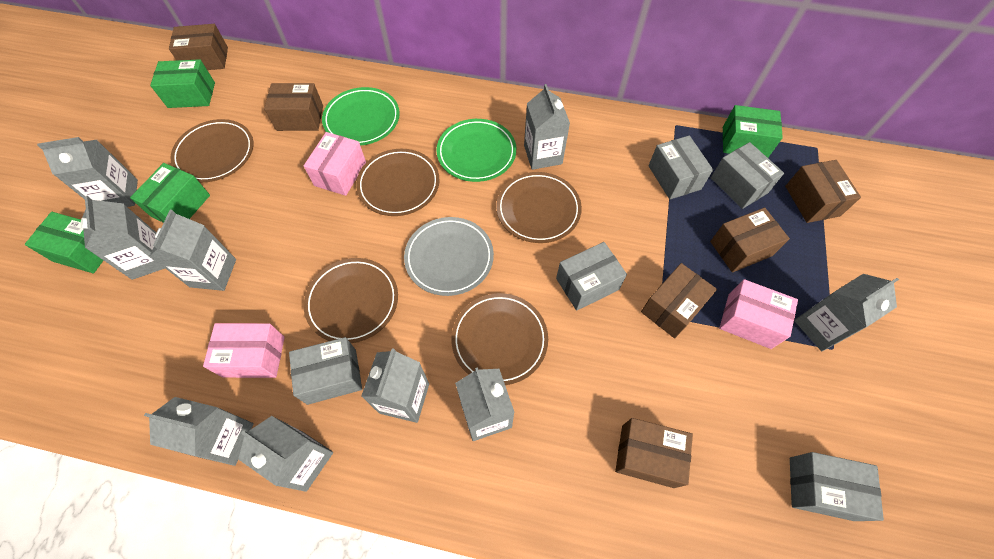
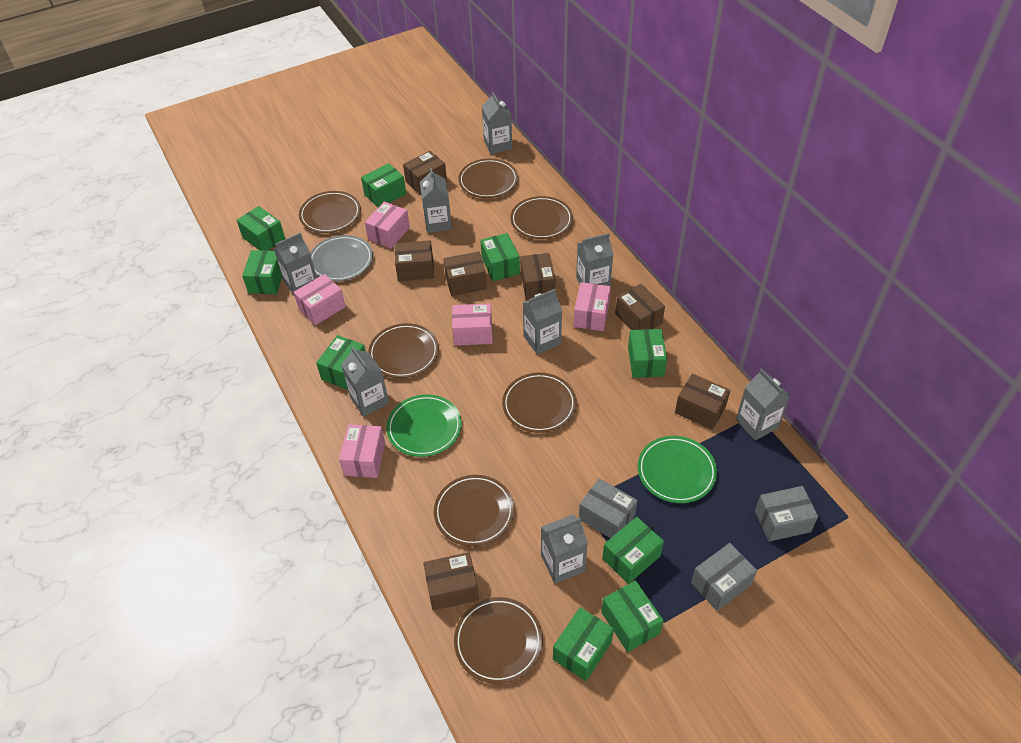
brown box: 6 -> 7
brown plate: 5 -> 7
green box: 4 -> 9
grey box: 5 -> 3
grey carton: 9 -> 8
pink box: 3 -> 5

